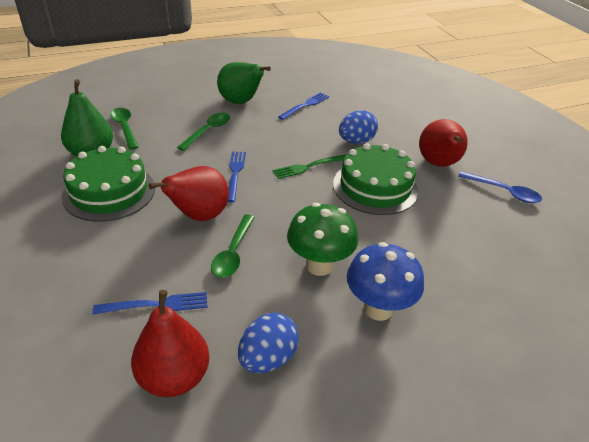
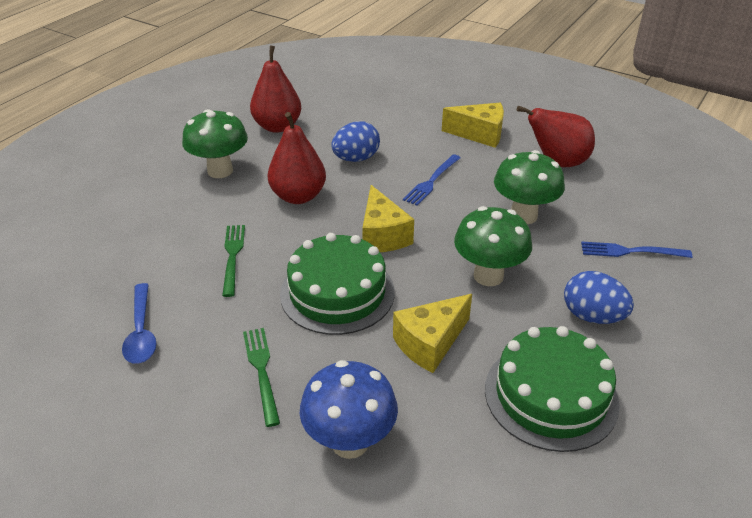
blue fork: 3 -> 2
green fork: 1 -> 2
green mushroom: 1 -> 3
green pear: 2 -> 0
green spoon: 3 -> 0
yellow cheese: 0 -> 3

